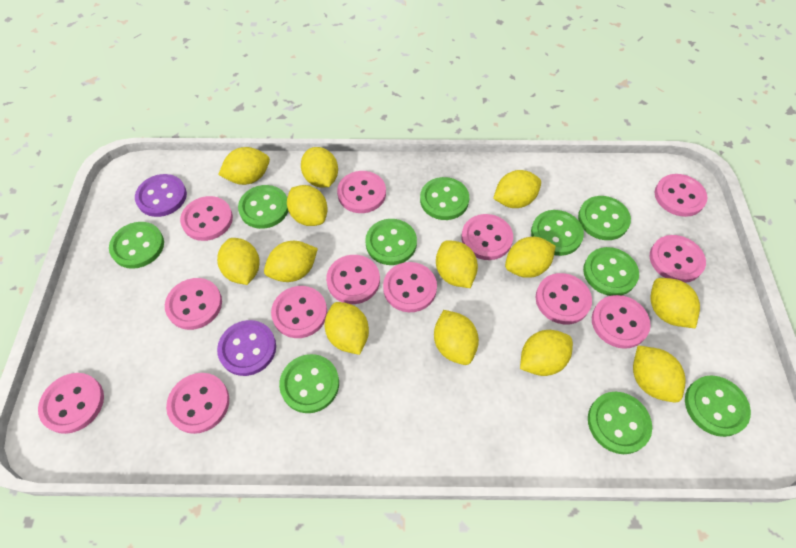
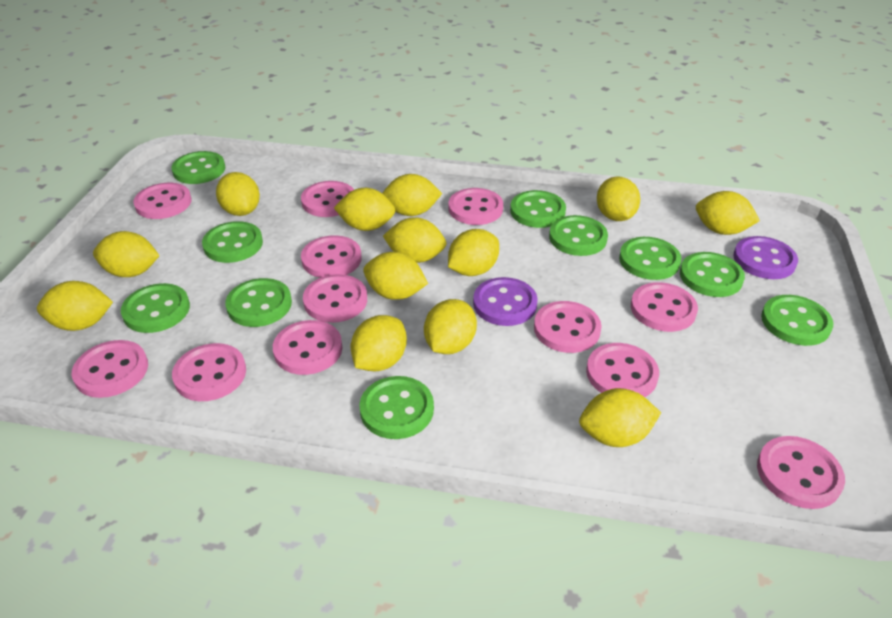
pink button: 13 -> 12

